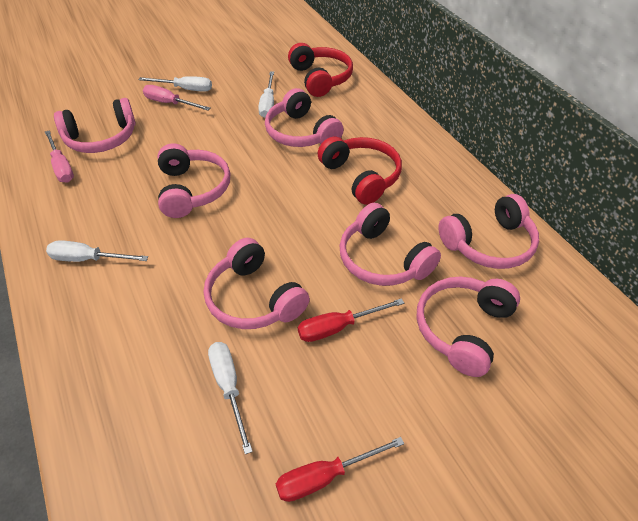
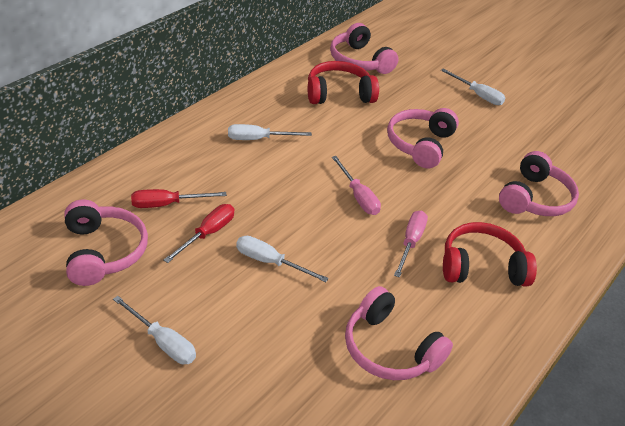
pink headphones: 7 -> 5

